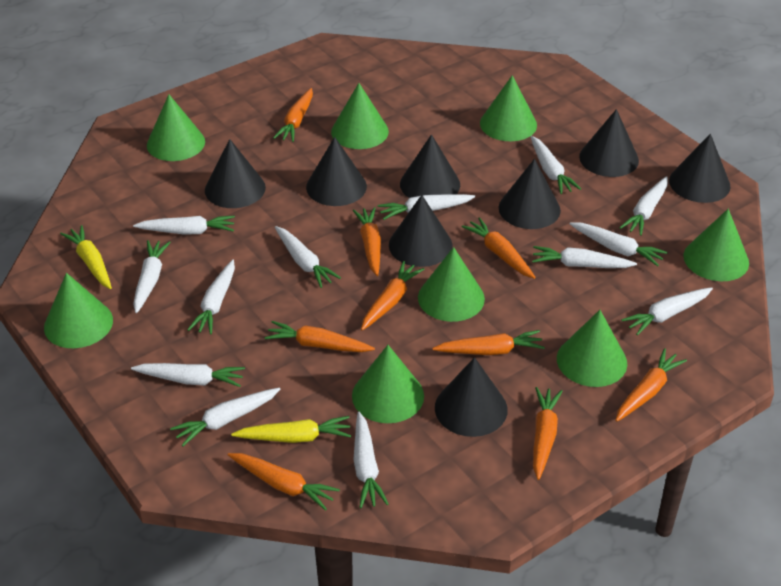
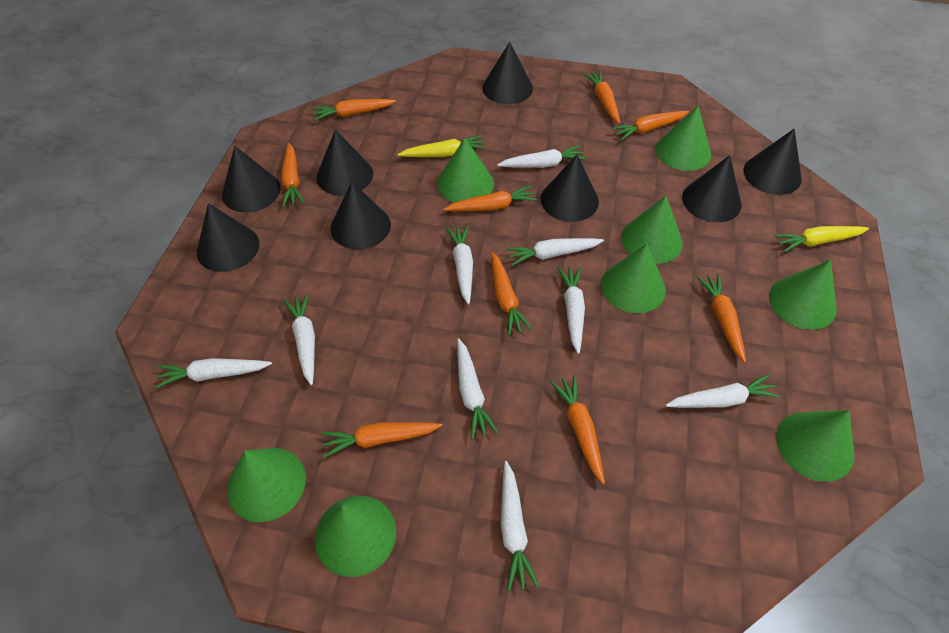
white carrot: 13 -> 9

